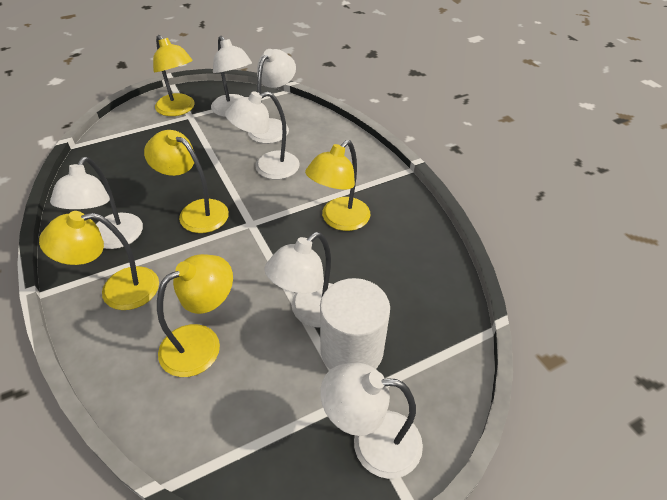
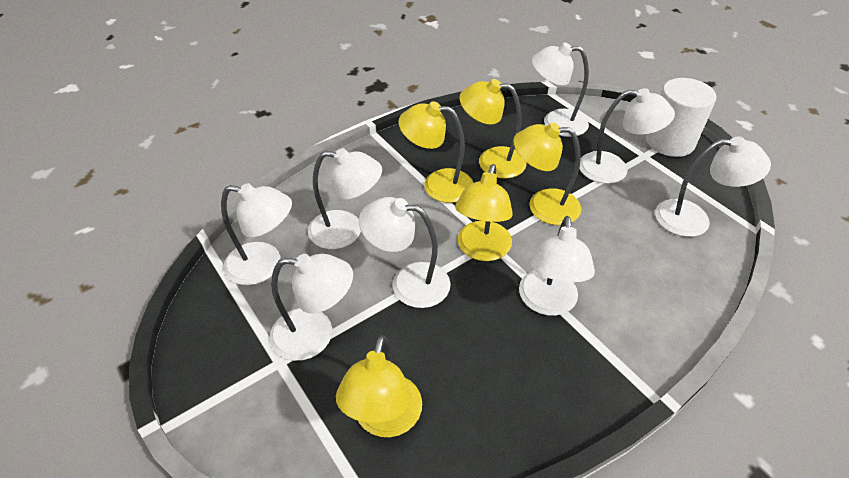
white lamp: 6 -> 8

